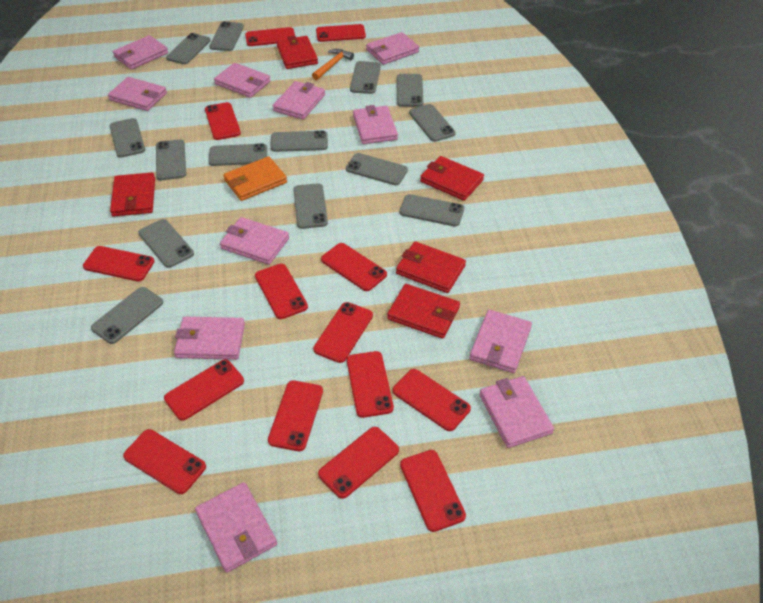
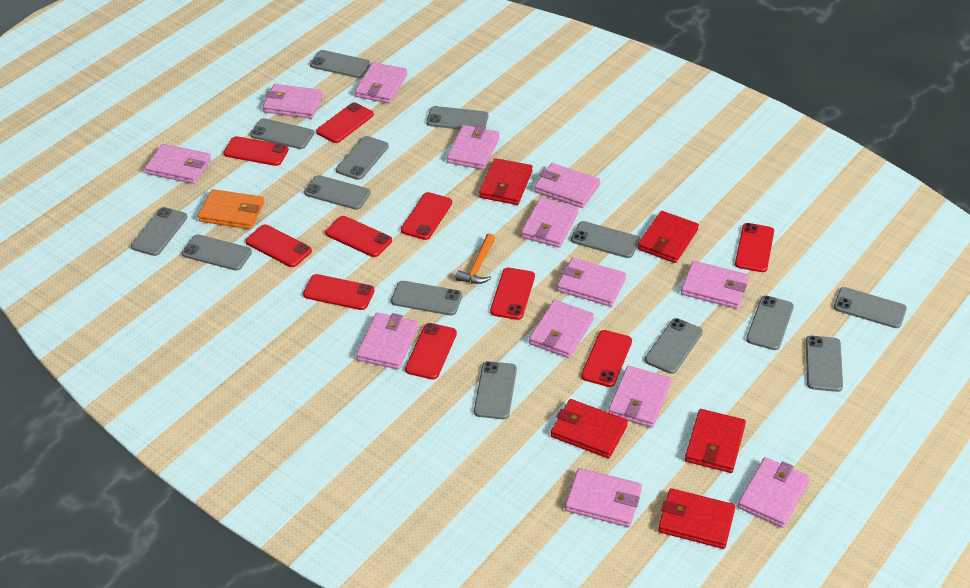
pink wallet: 11 -> 13
red phone: 14 -> 10

